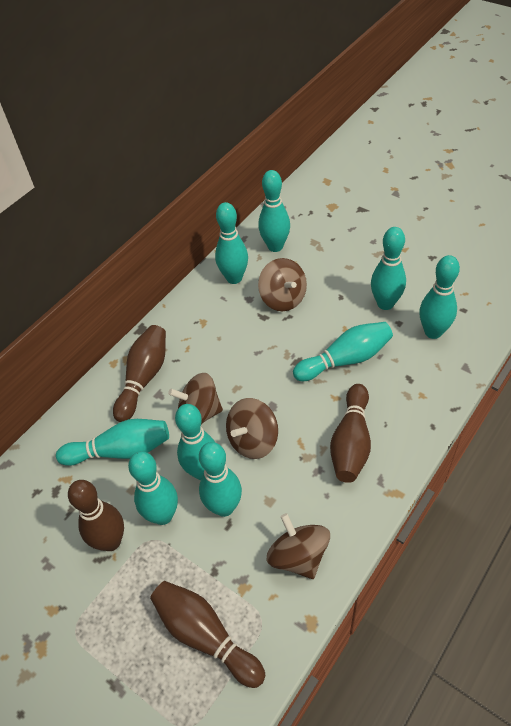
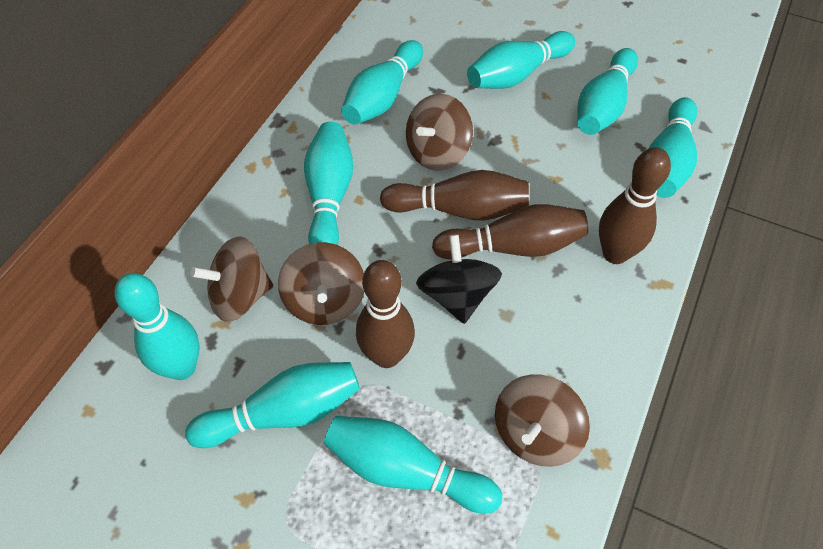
black spinning top: 0 -> 1
turquoise bowling pin: 9 -> 8

